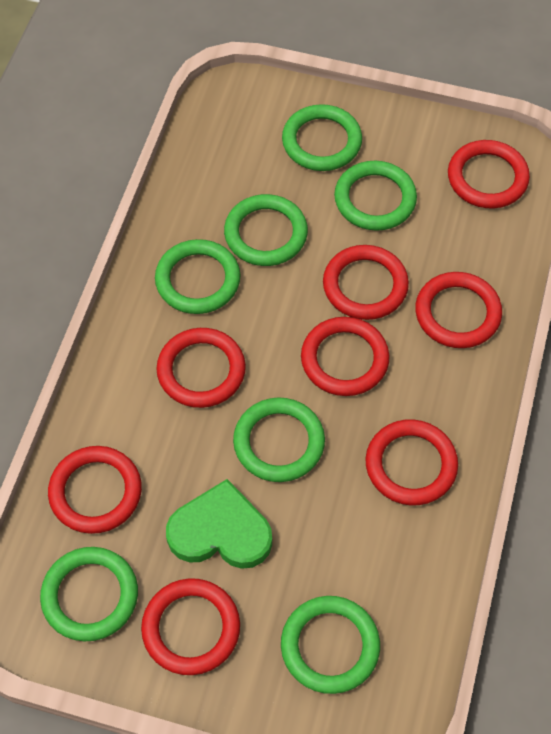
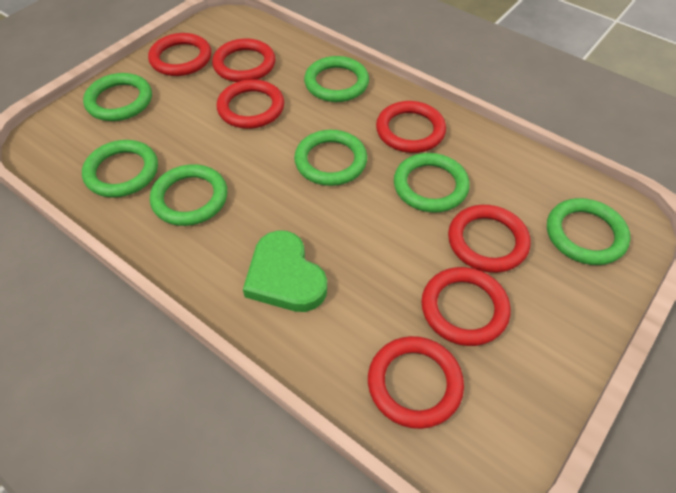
red ring: 8 -> 7

